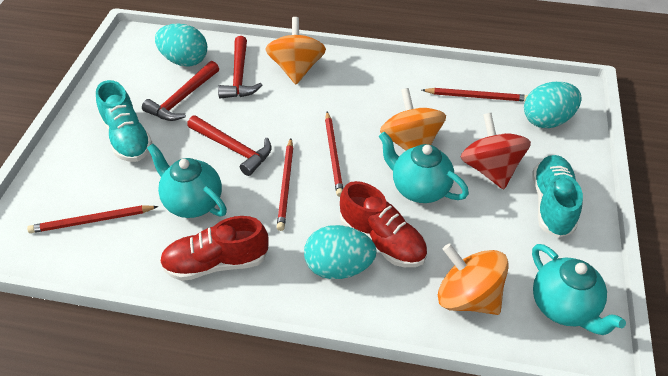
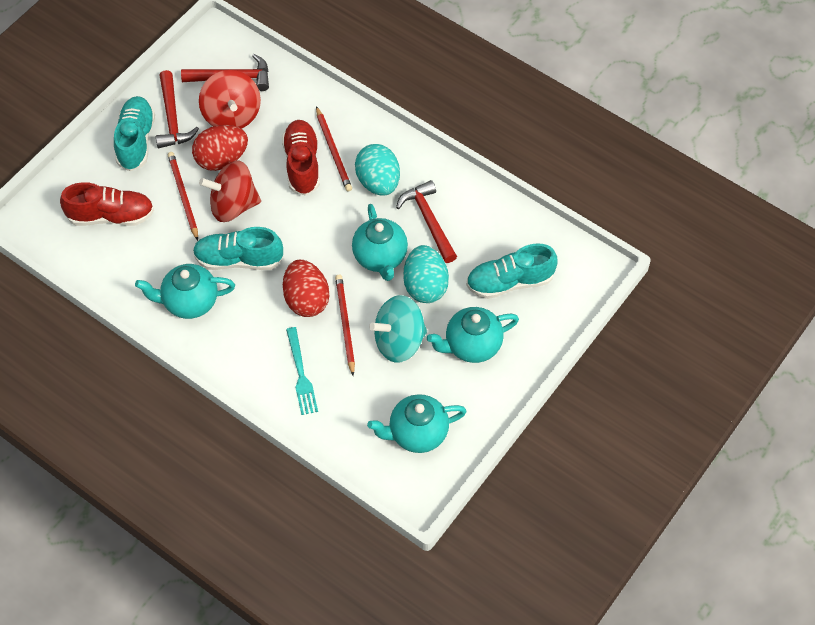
orange spinning top: 3 -> 0
red egg: 0 -> 2
red pencil: 4 -> 3
red spinning top: 1 -> 2
turquoise egg: 3 -> 2
turquoise fork: 0 -> 1
turquoise shoe: 2 -> 3
turquoise spinning top: 0 -> 1
turquoise teapot: 3 -> 4

